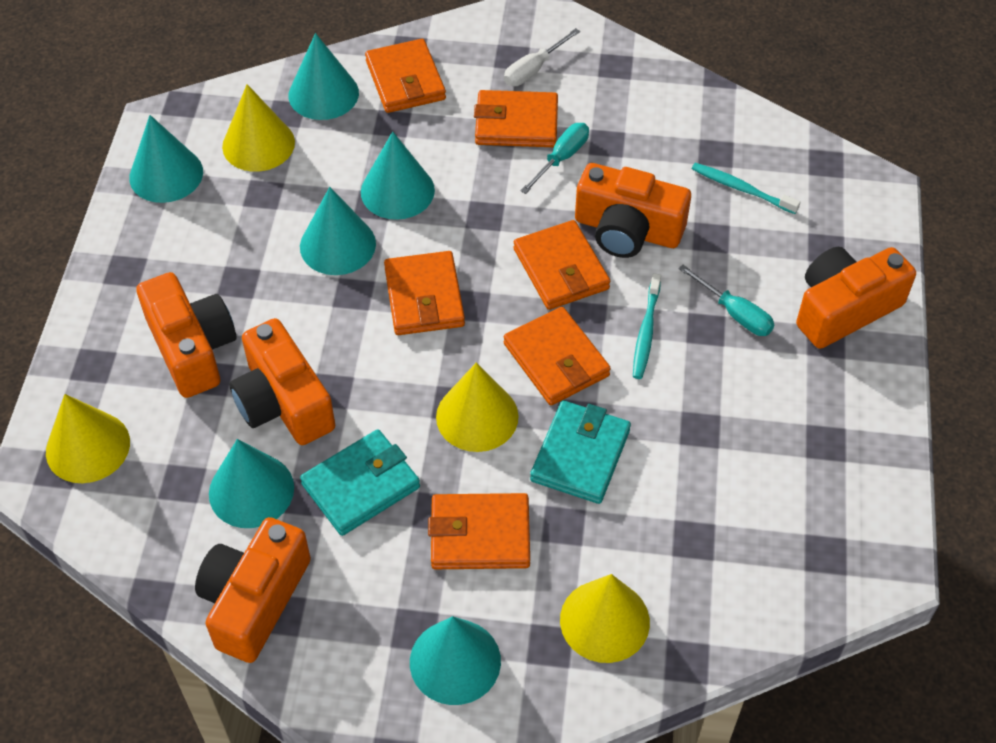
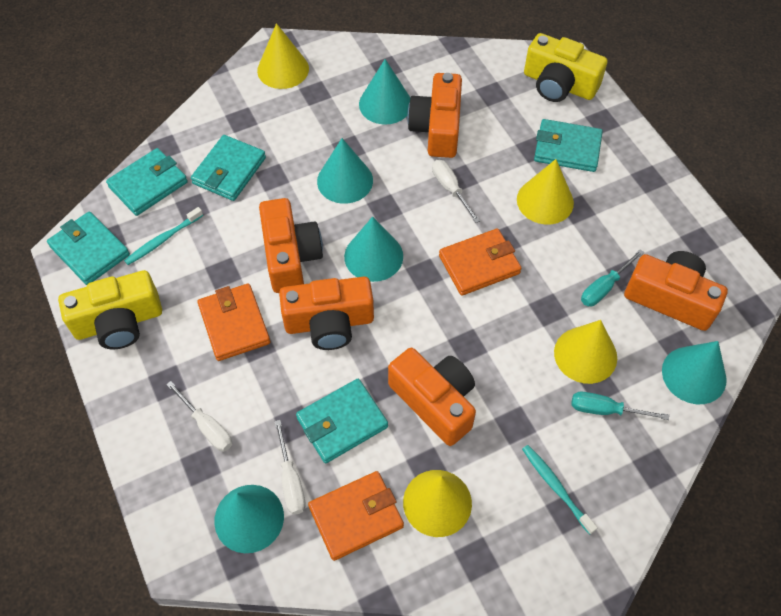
orange wallet: 6 -> 3
turquoise cone: 6 -> 5
turquoise wallet: 2 -> 5
white screwdriver: 1 -> 3
yellow camera: 0 -> 2

